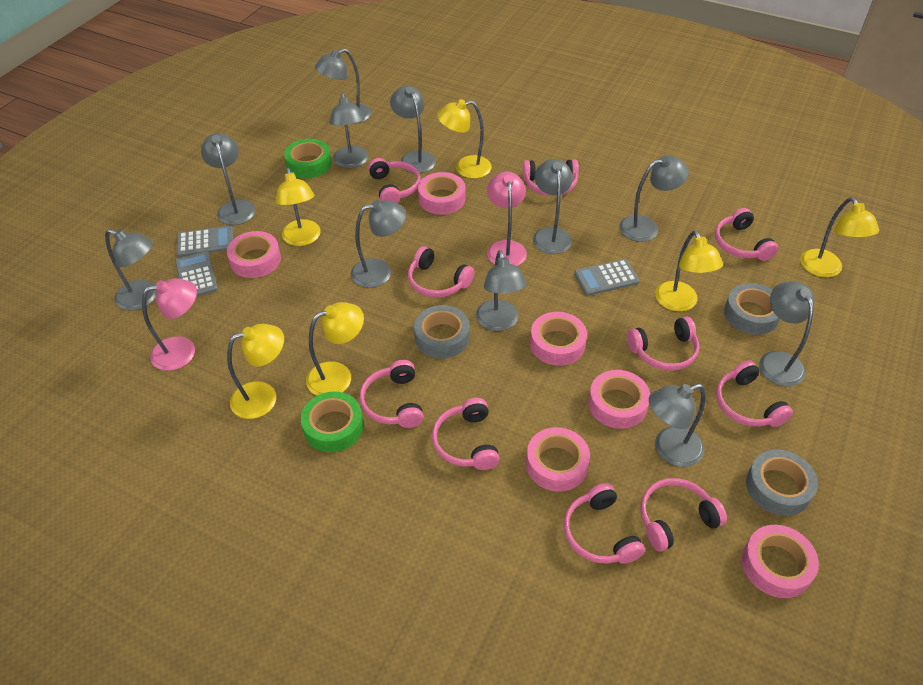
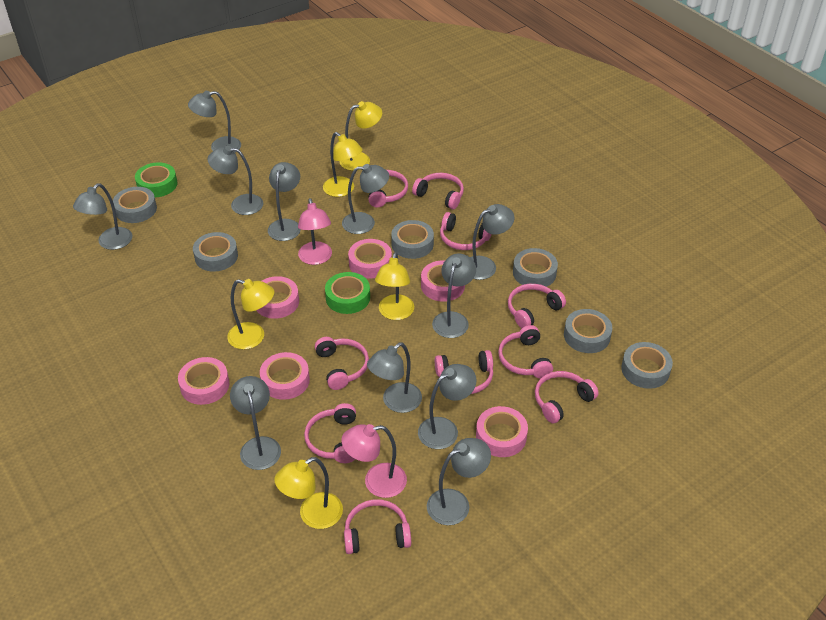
grey calculator: 3 -> 0
grey tape: 3 -> 6
yellow lamp: 6 -> 5

